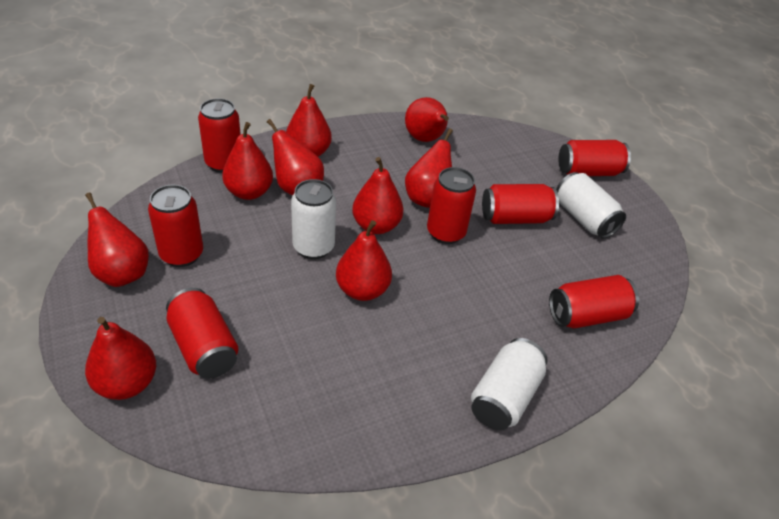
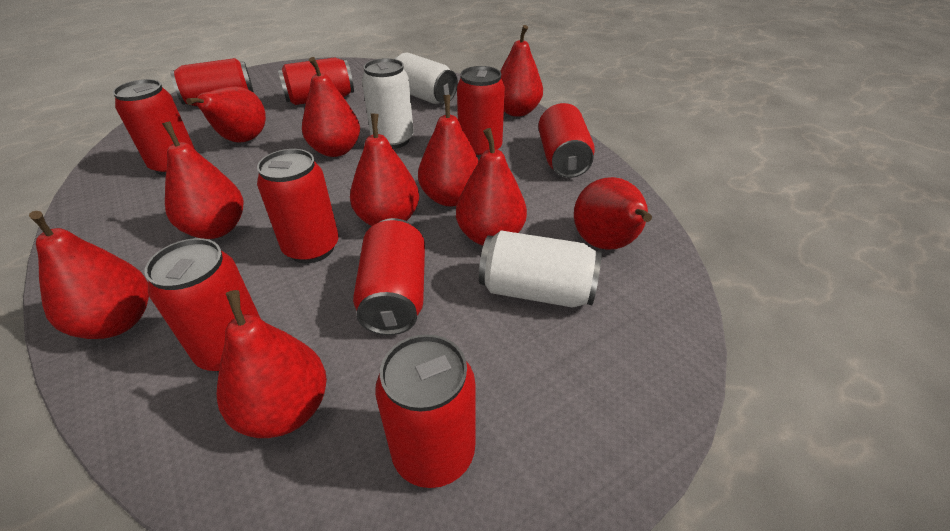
red can: 7 -> 9
red pear: 9 -> 10

